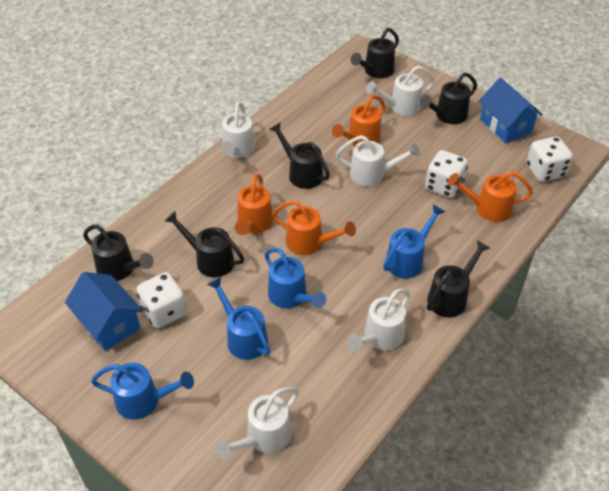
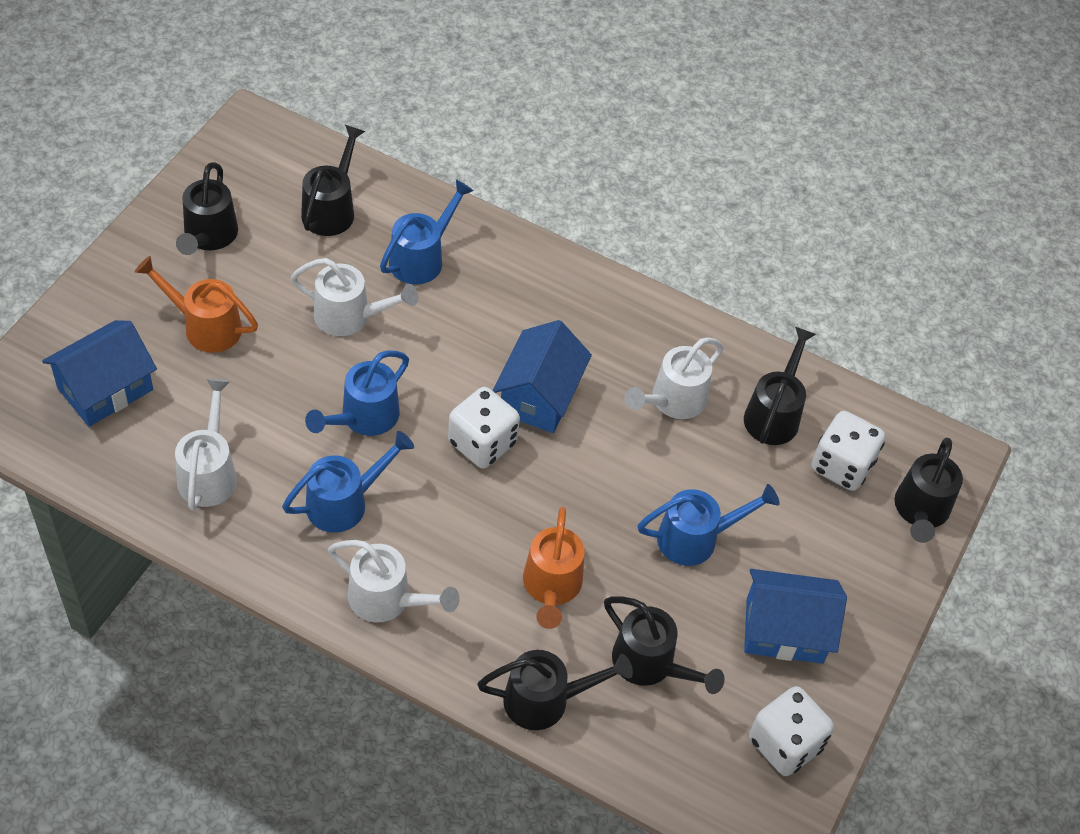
blue house: 2 -> 3
orange watering can: 4 -> 2
white watering can: 5 -> 4

